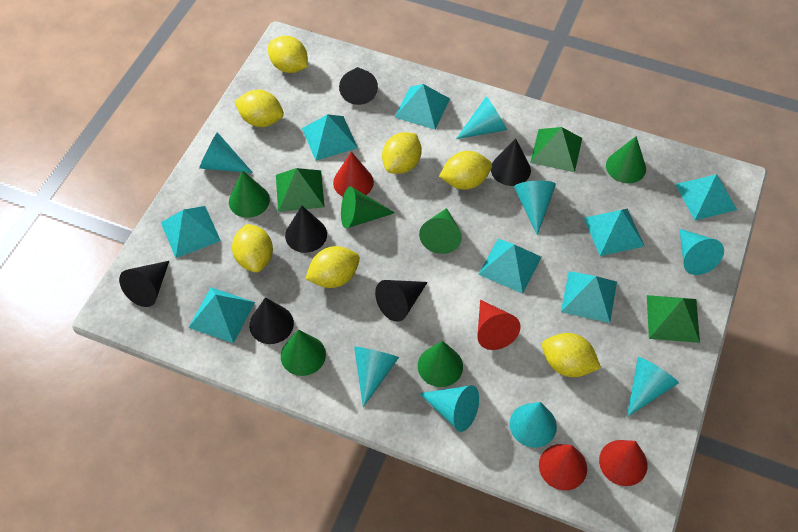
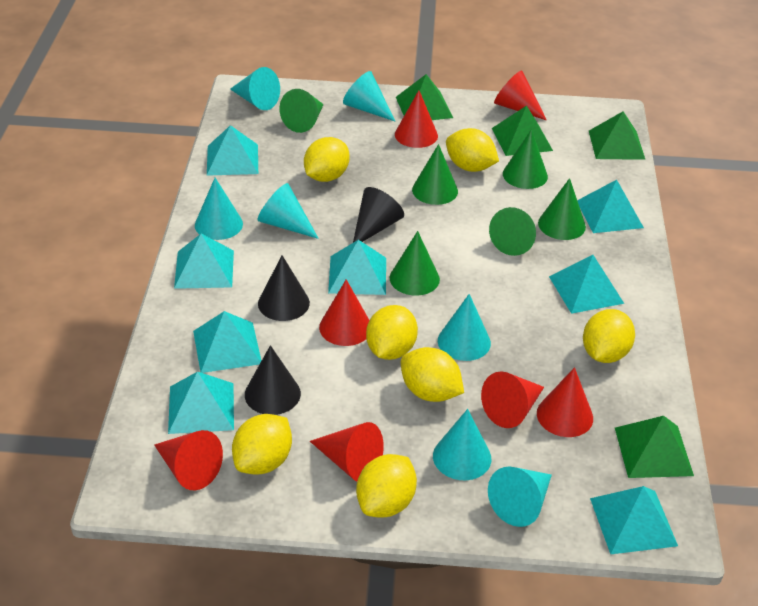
black cone: 6 -> 3
green pyramid: 3 -> 4
red cone: 4 -> 7
turquoise cone: 8 -> 7

